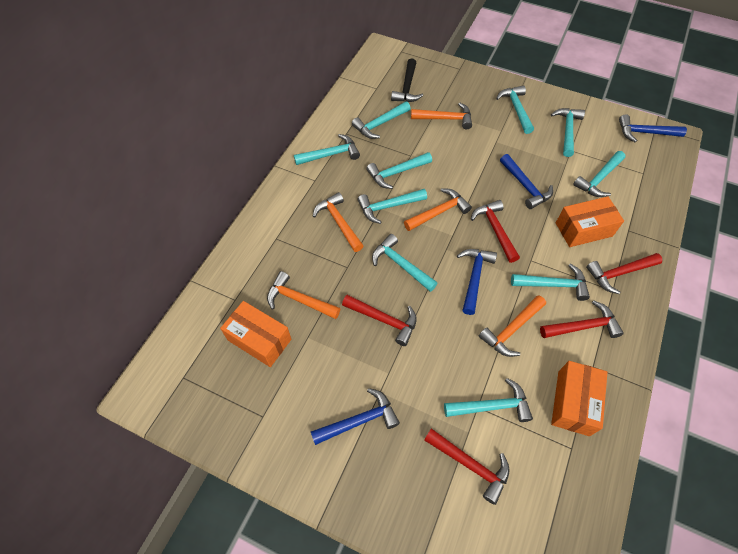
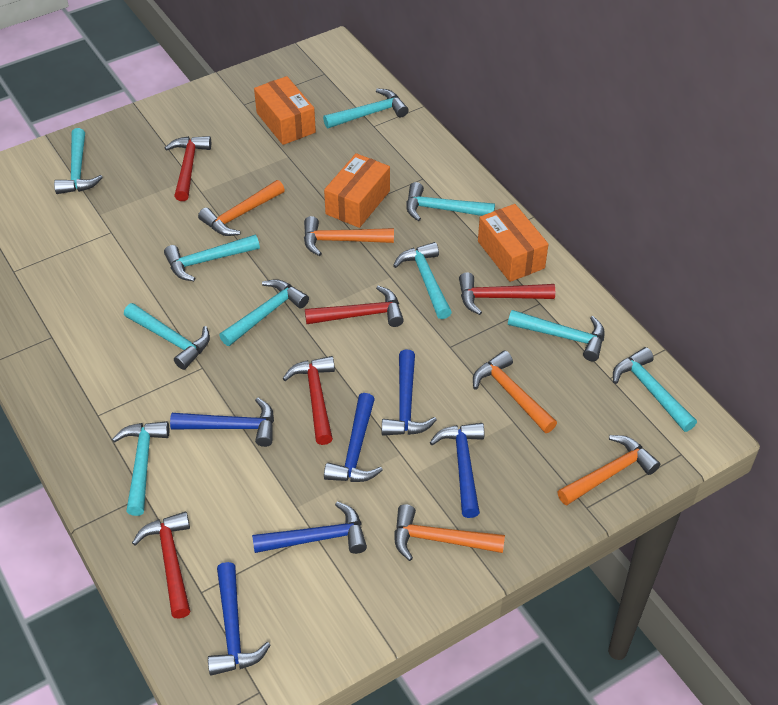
black hammer: 1 -> 0
blue hammer: 4 -> 6

